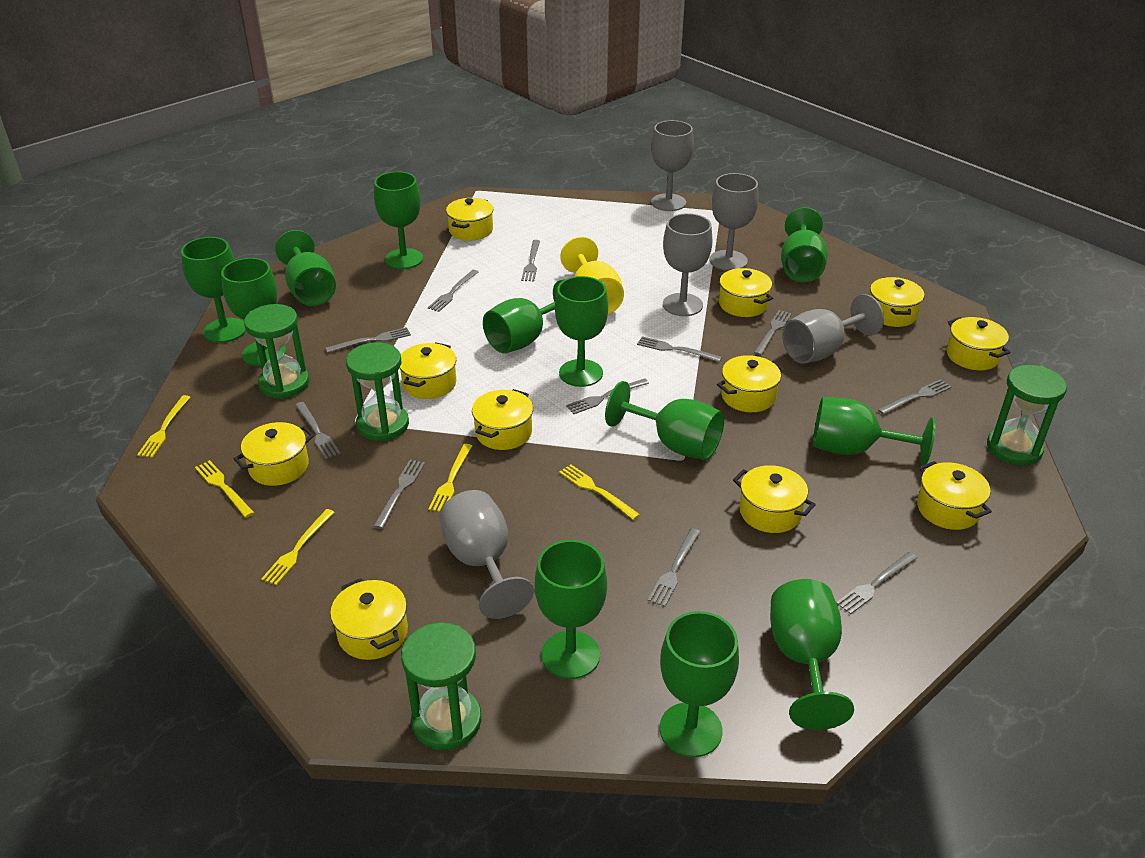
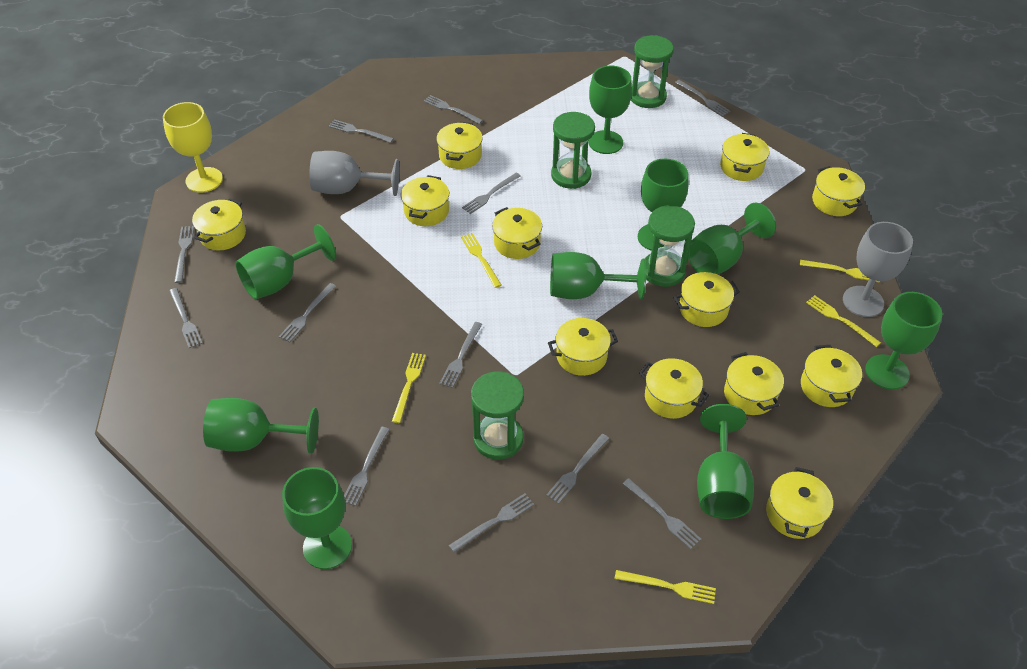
green goblet: 12 -> 9
grey fork: 11 -> 12
grey goblet: 5 -> 2
yellow pot: 11 -> 12

